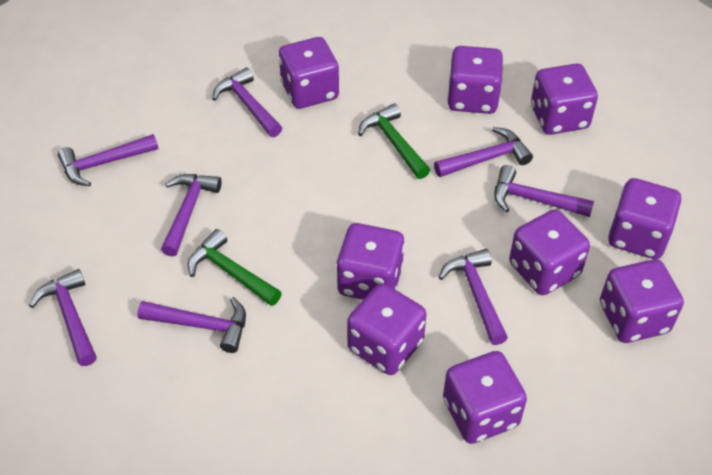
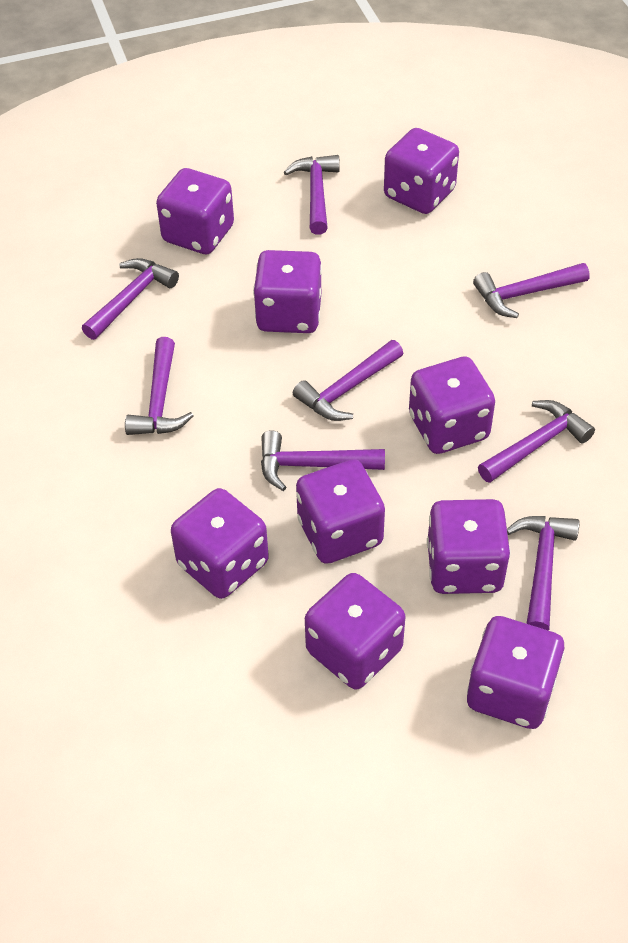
green hammer: 2 -> 0

